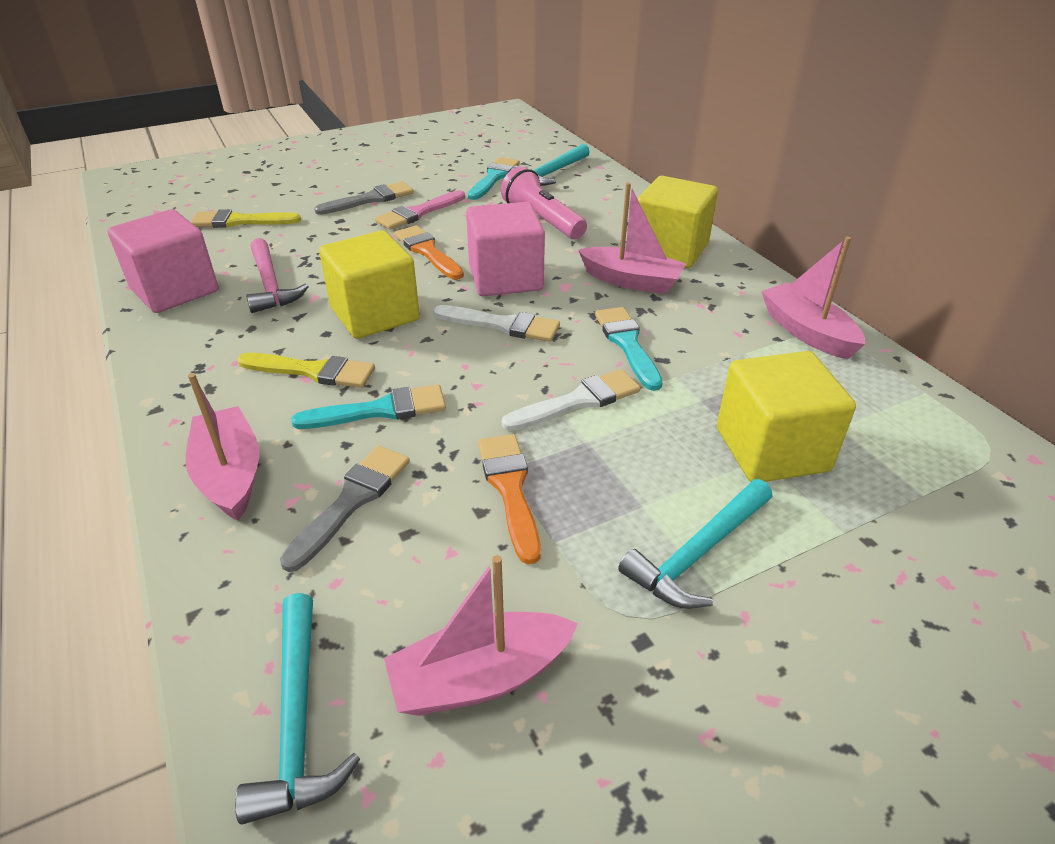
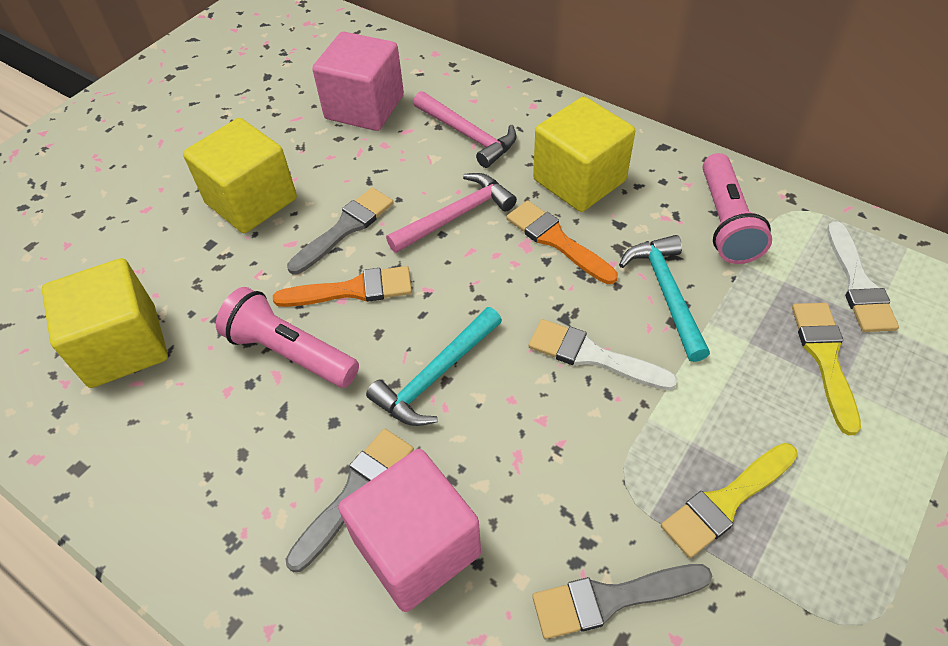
grey brush: 2 -> 3
pink boat: 4 -> 0
pink brush: 1 -> 0
pink flashlight: 1 -> 2
pink hammer: 1 -> 2
turquoise brush: 3 -> 0
turquoise hammer: 3 -> 2

